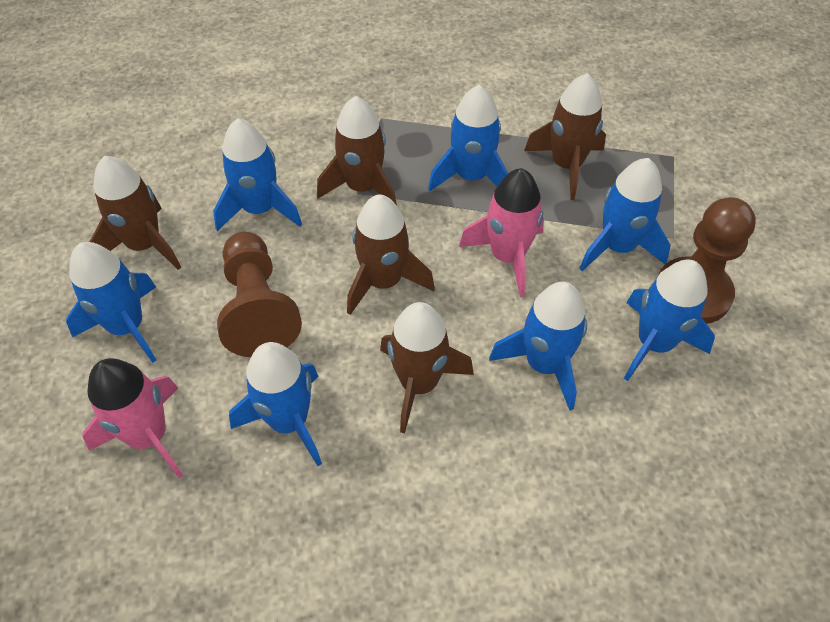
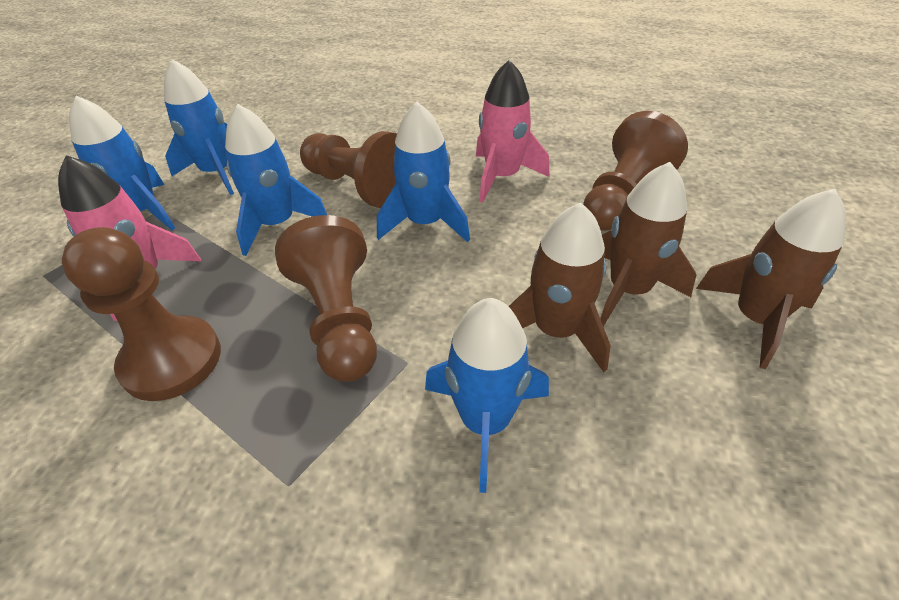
blue rocket: 7 -> 5
brown pawn: 2 -> 4
brown rocket: 5 -> 3

